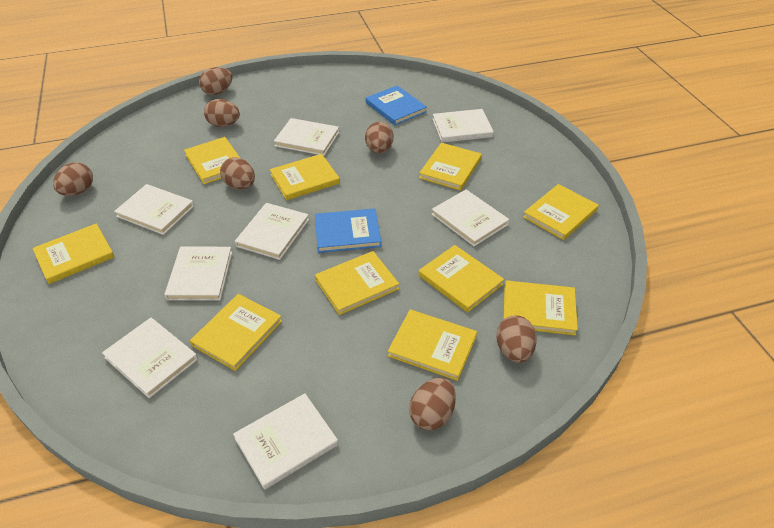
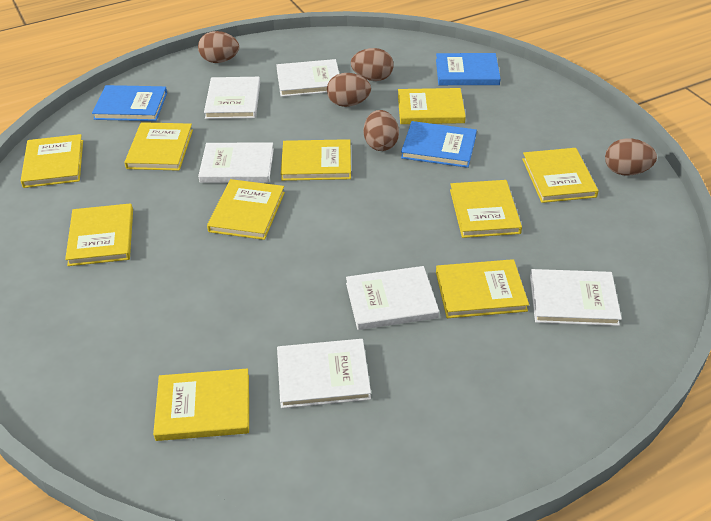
blue book: 2 -> 3
brown egg: 7 -> 5
white book: 8 -> 6

